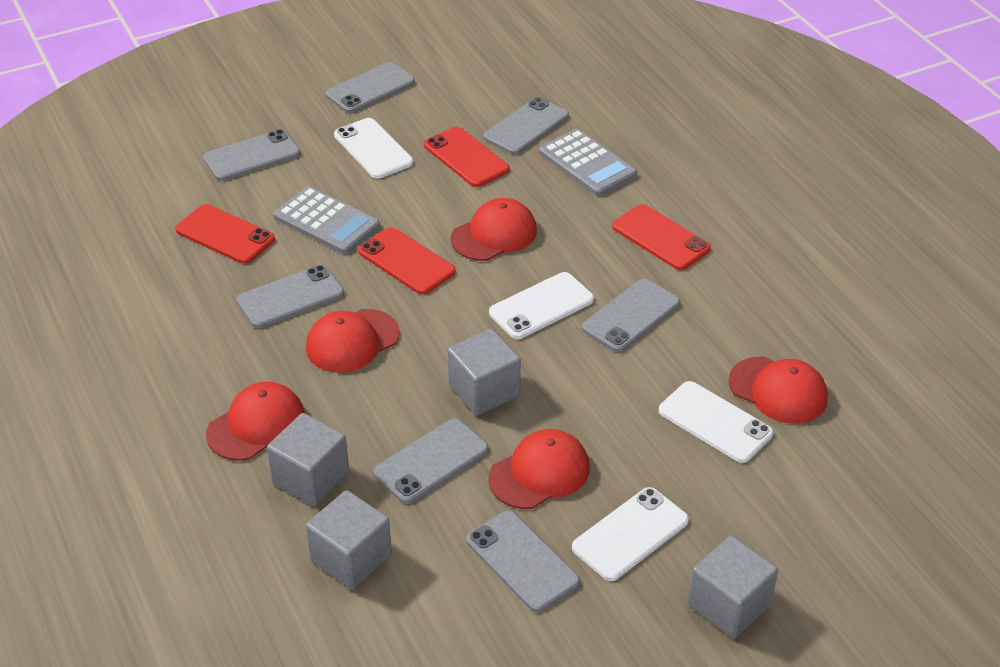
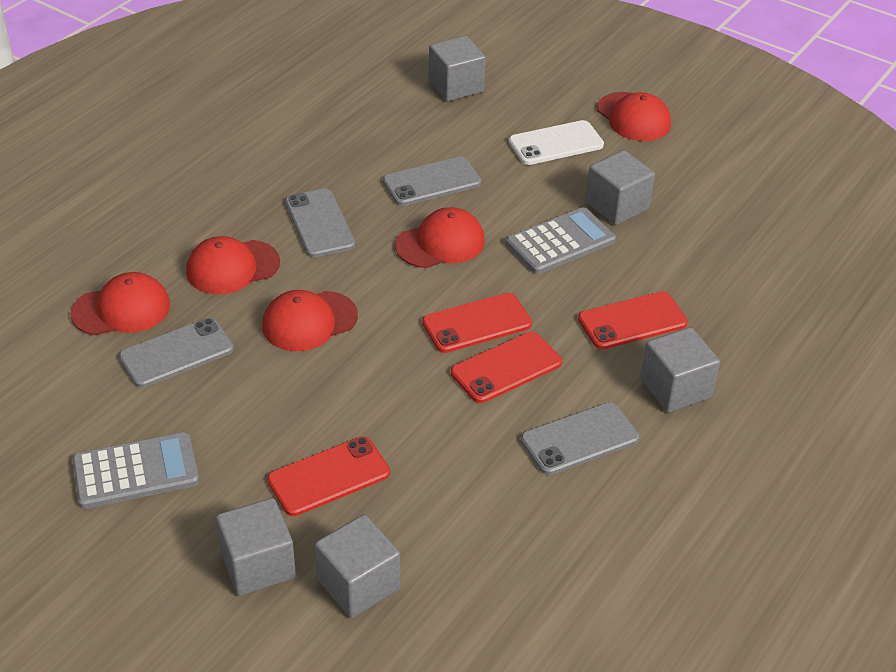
grey cube: 4 -> 5
grey phone: 7 -> 4
white phone: 4 -> 1

